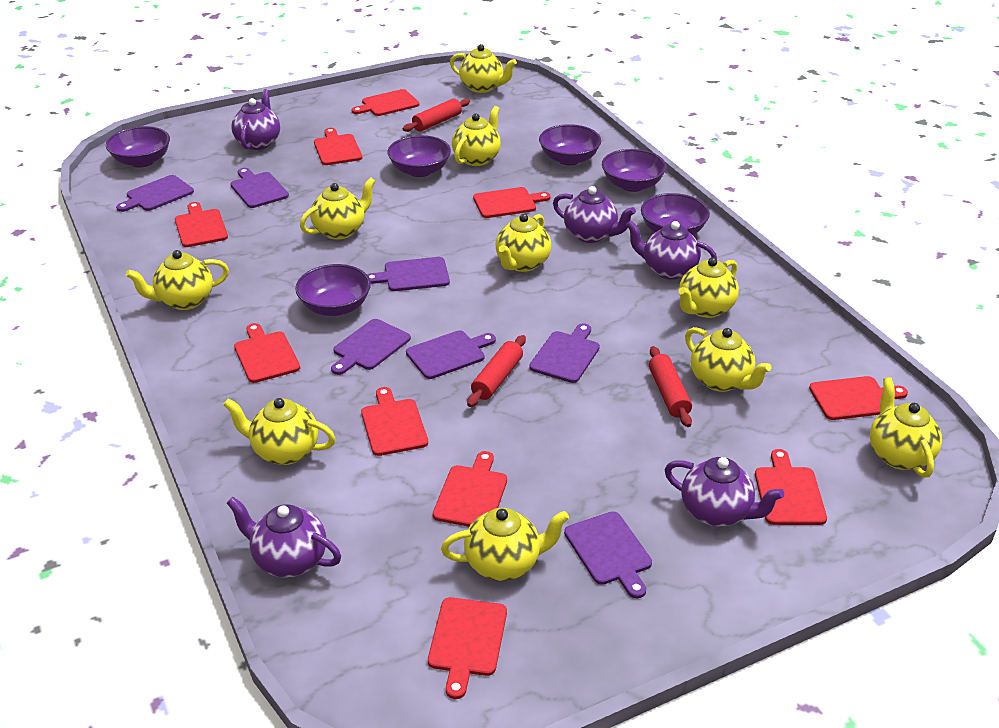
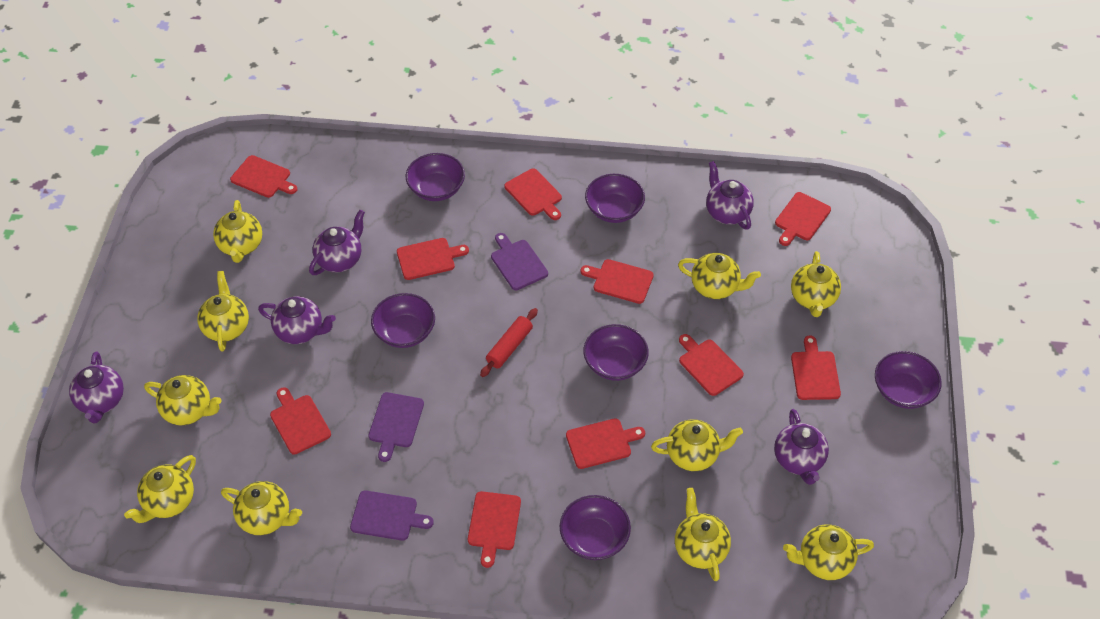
purple cutting board: 7 -> 3
red rolling pin: 3 -> 1

